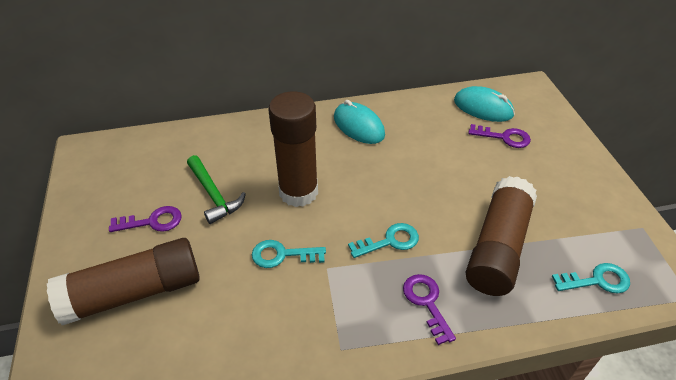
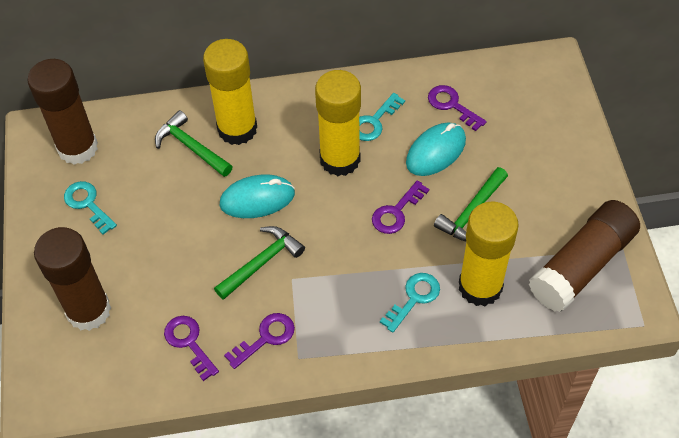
green hammer: 1 -> 3
purple key: 3 -> 4
yellow glue stick: 0 -> 3

